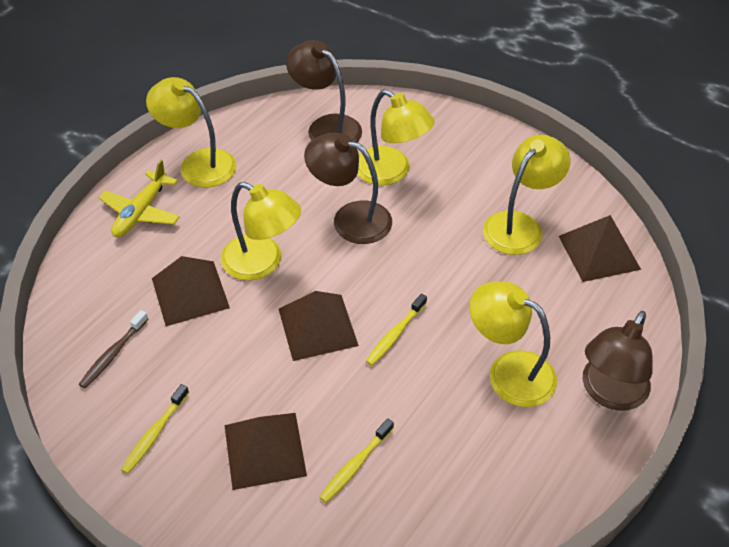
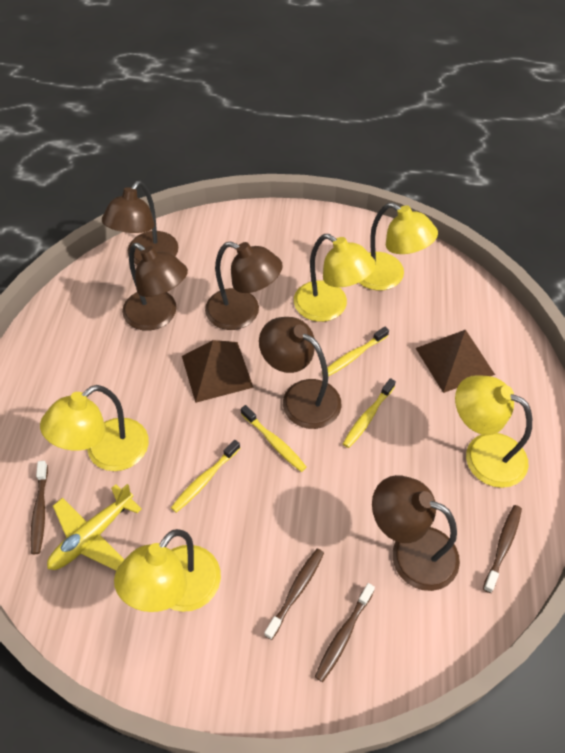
brown lamp: 3 -> 5
brown pyramid: 4 -> 2
brown toothbrush: 1 -> 4
yellow toothbrush: 3 -> 4

